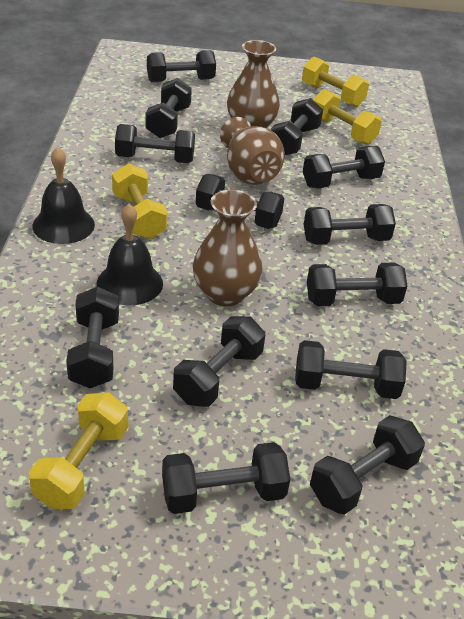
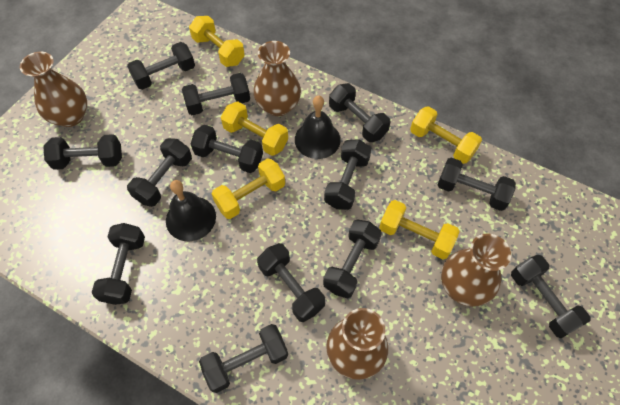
brown vase: 3 -> 4
yellow dumbbell: 4 -> 5

